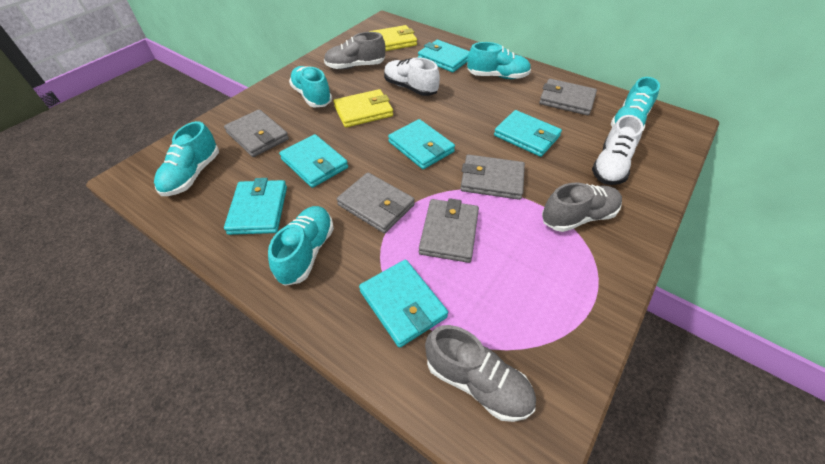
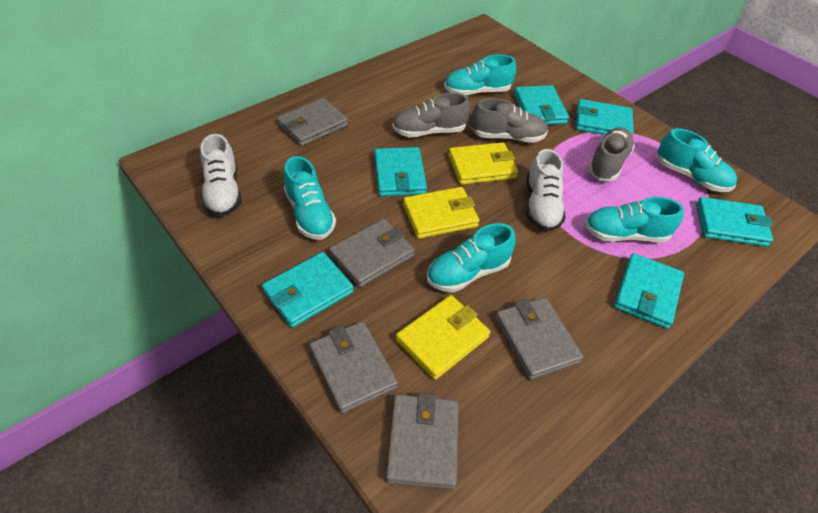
yellow wallet: 2 -> 3

